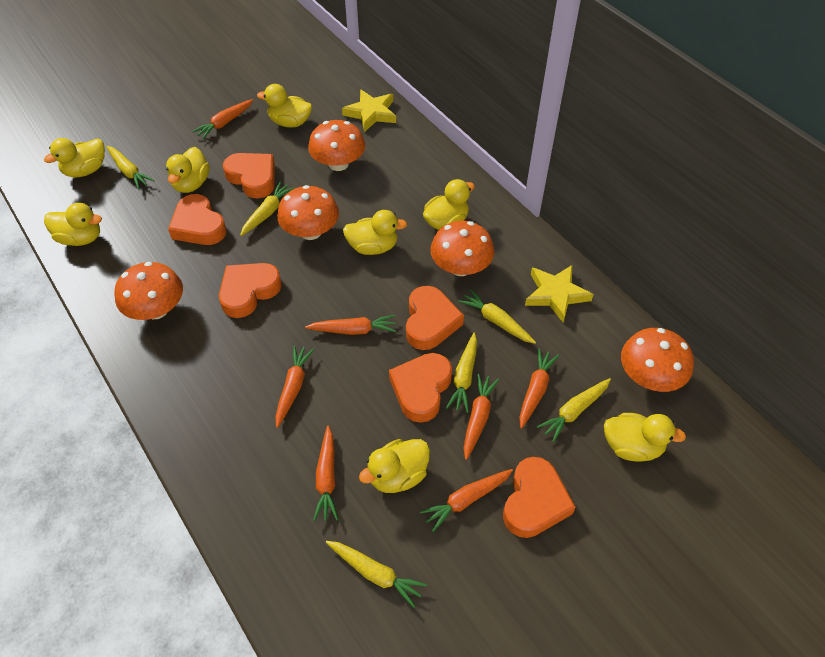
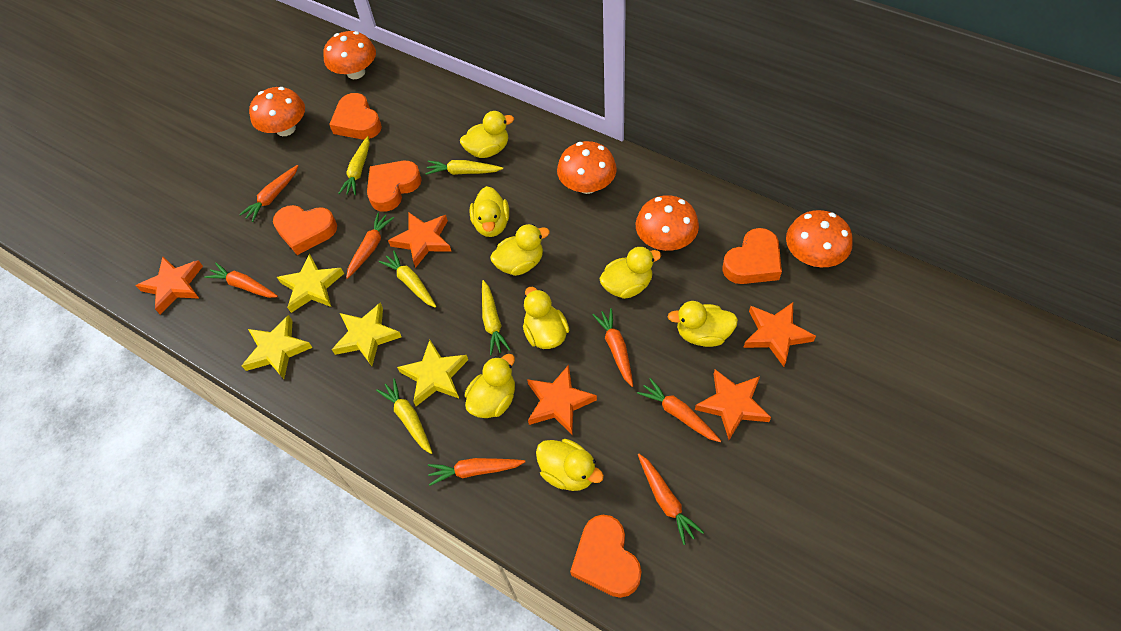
orange heart: 6 -> 5
orange star: 0 -> 5
yellow carrot: 6 -> 5
yellow star: 2 -> 4

